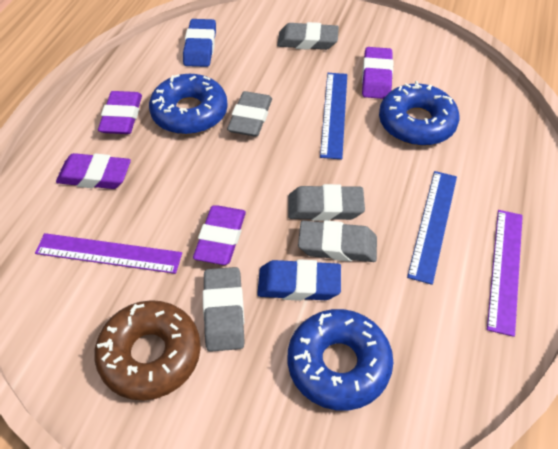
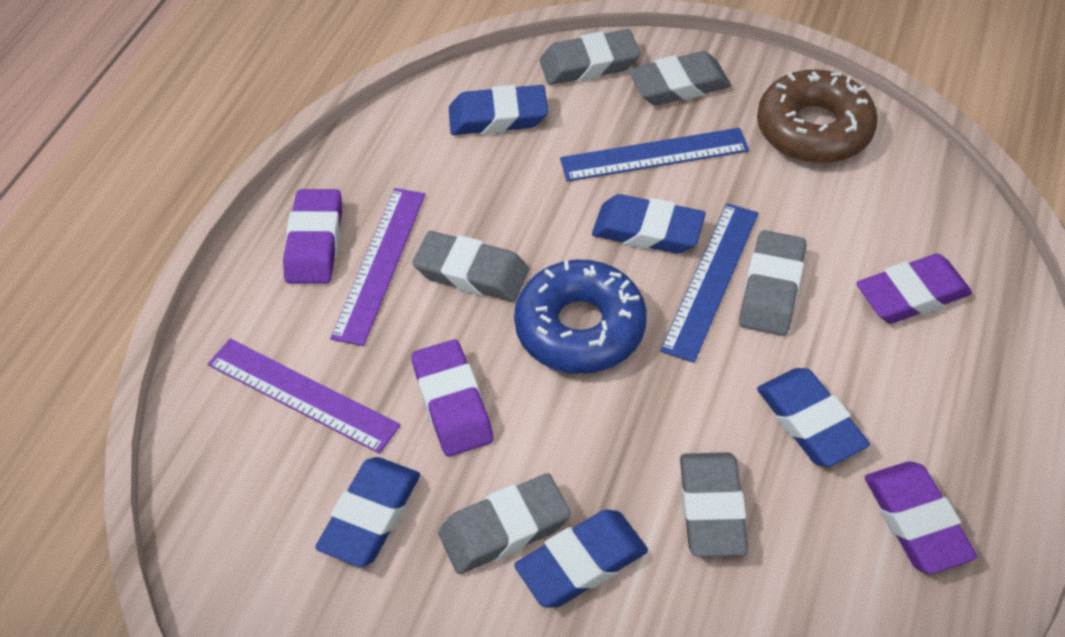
blue donut: 3 -> 1
blue eraser: 2 -> 5
grey eraser: 5 -> 6

